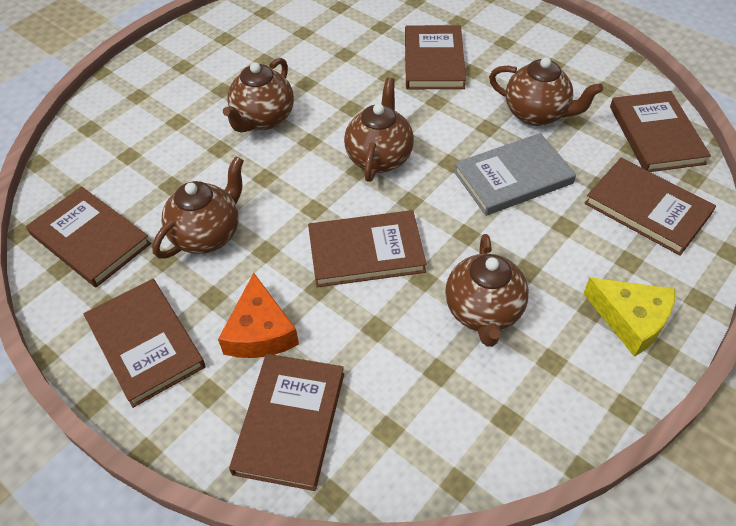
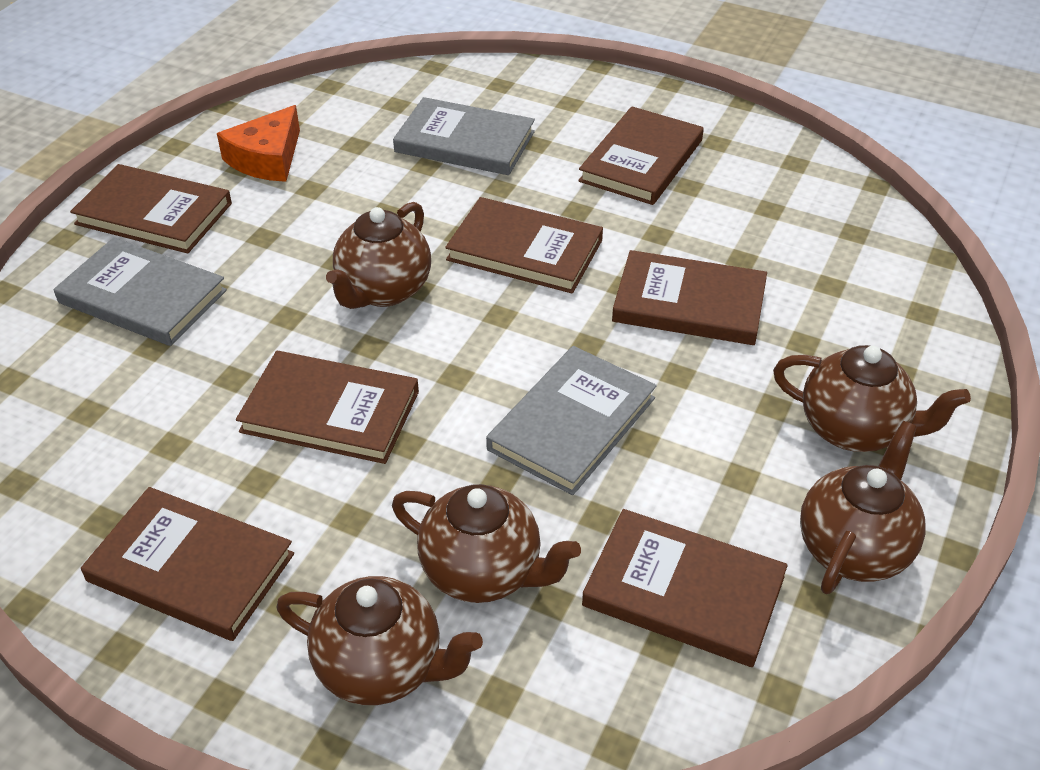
grey book: 1 -> 3
yellow cheese: 1 -> 0

